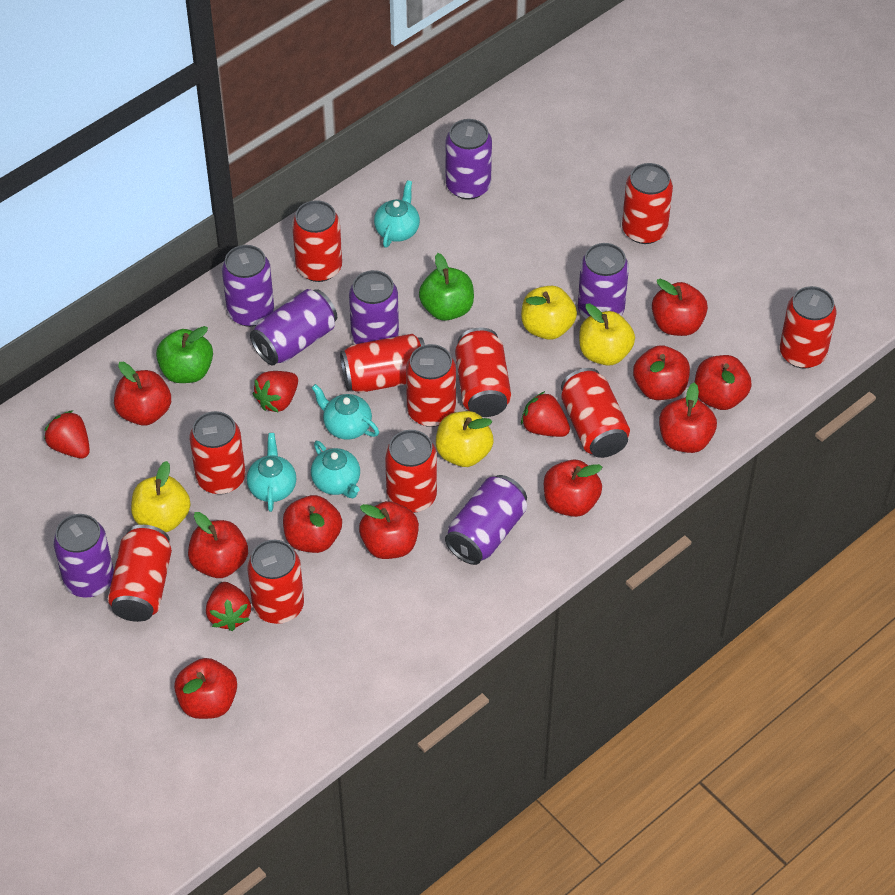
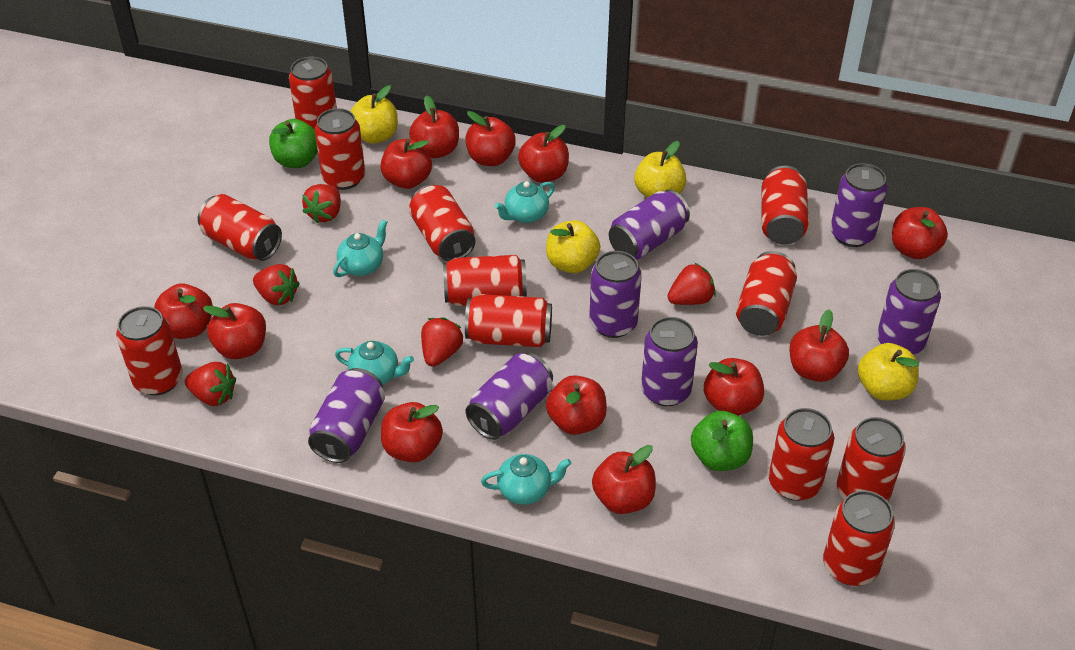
red apple: 10 -> 12
red can: 11 -> 12
red strawberry: 4 -> 5

